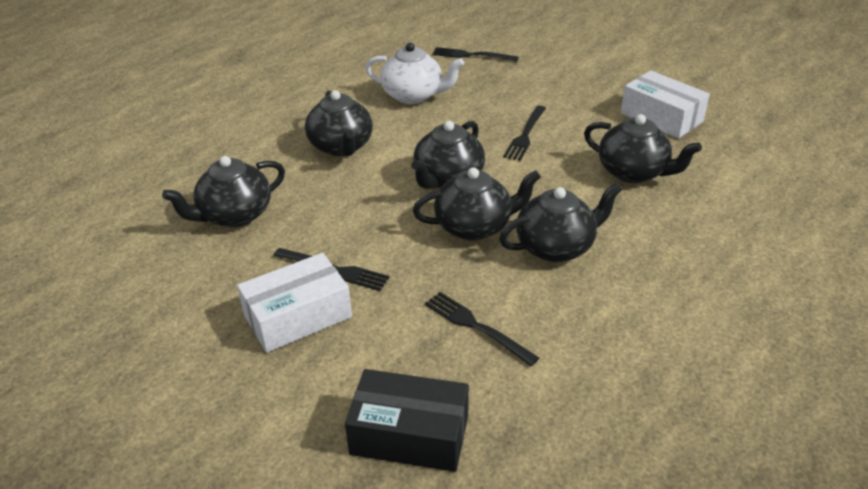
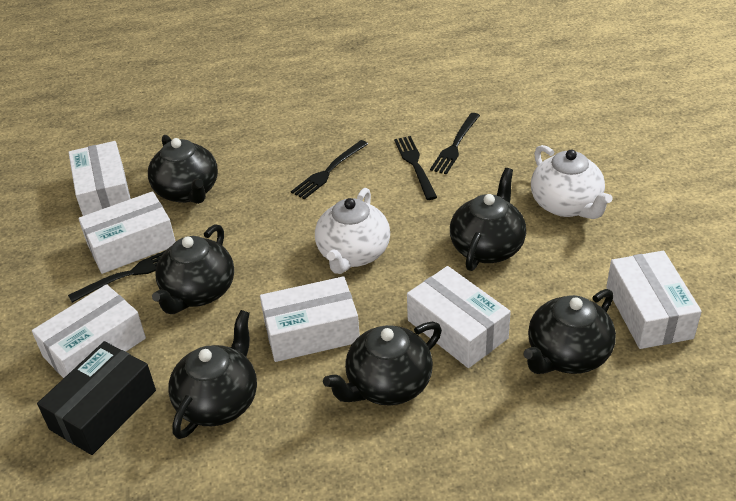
white box: 2 -> 6
white teapot: 1 -> 2

